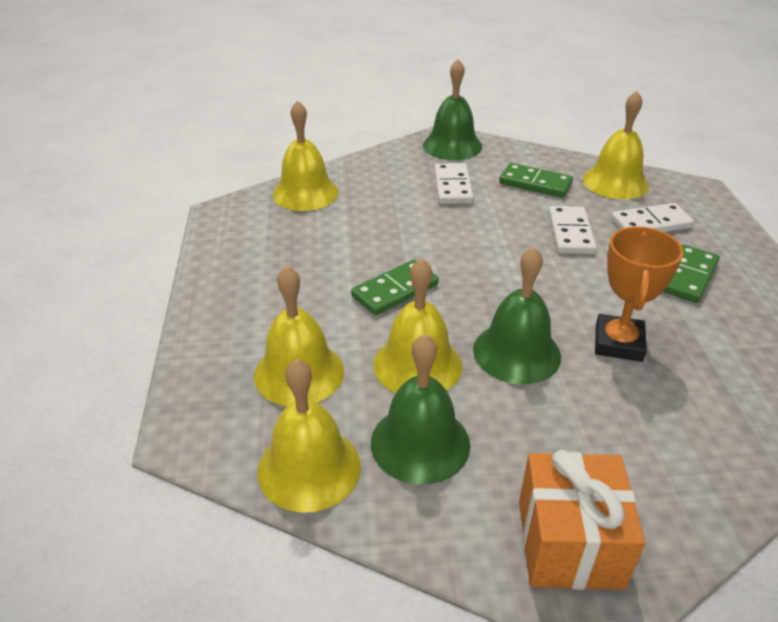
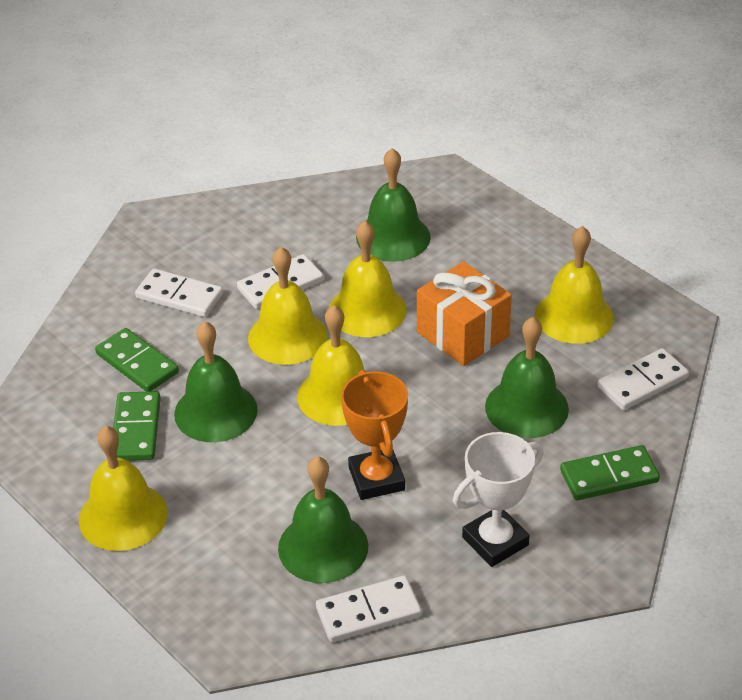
green bell: 3 -> 4
white domino: 3 -> 4
white trophy: 0 -> 1

